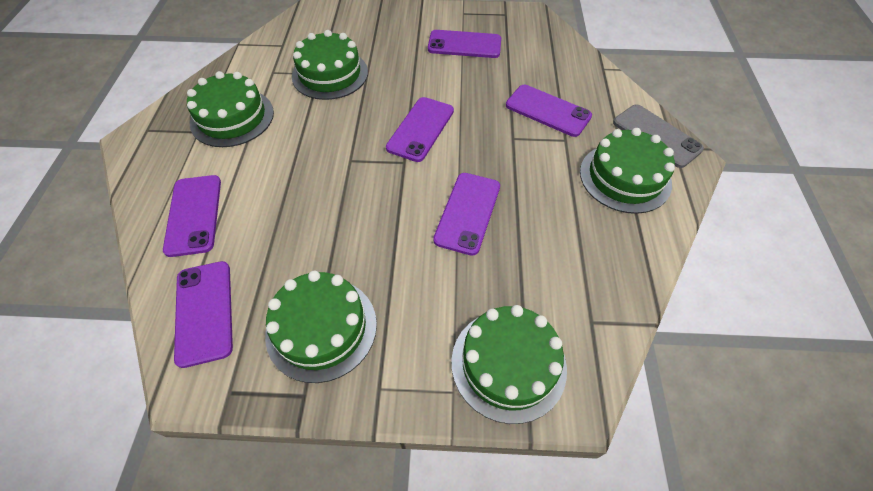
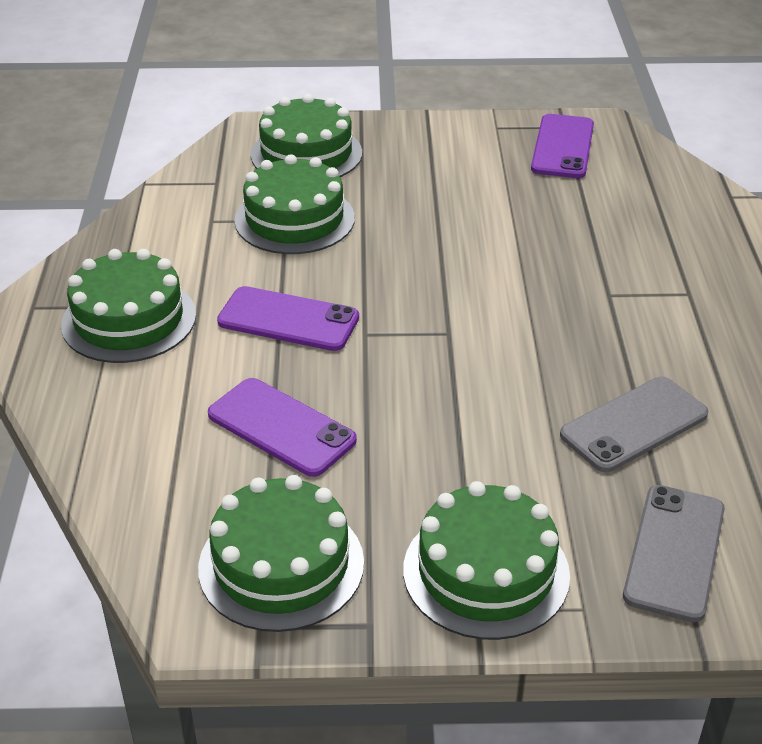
grey phone: 1 -> 2
purple phone: 6 -> 3

